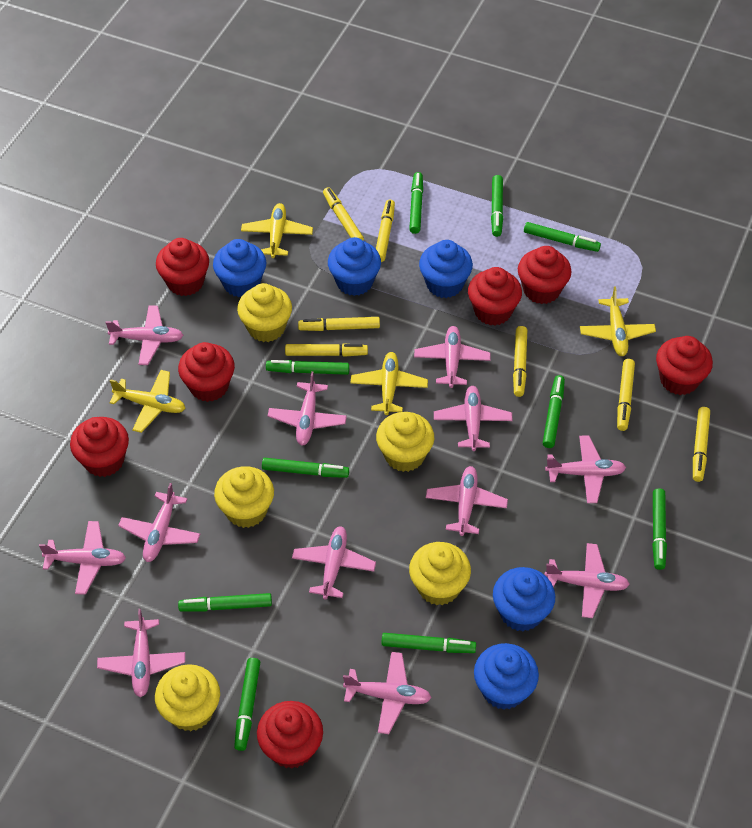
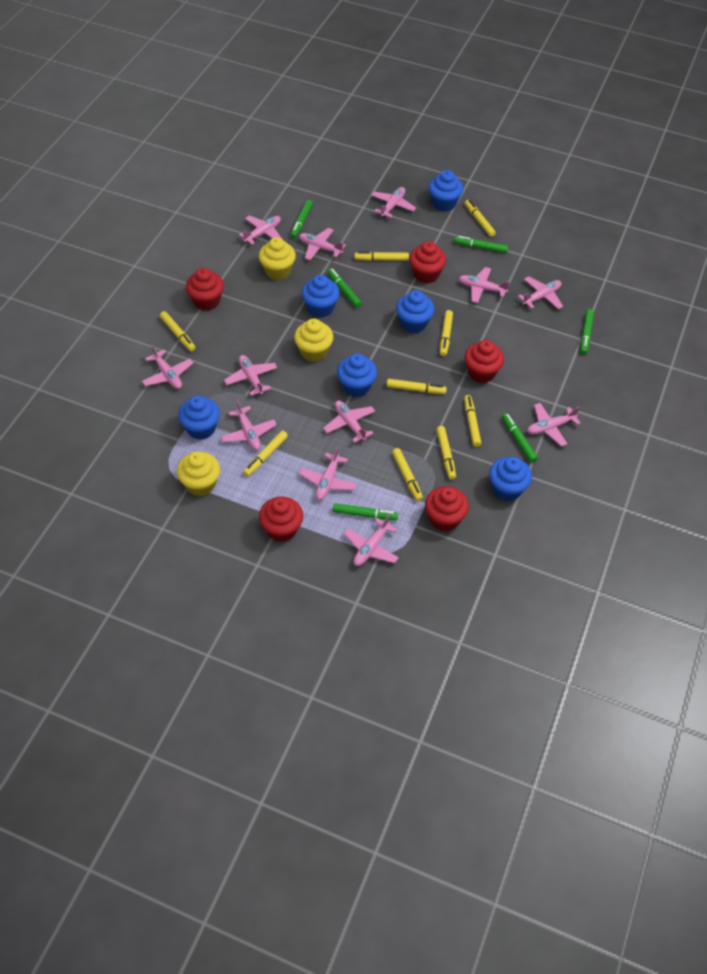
blue cupcake: 5 -> 6
green marker: 10 -> 6
red cupcake: 7 -> 5
yellow cupcake: 5 -> 3
yellow marker: 7 -> 9
yellow plane: 4 -> 0

